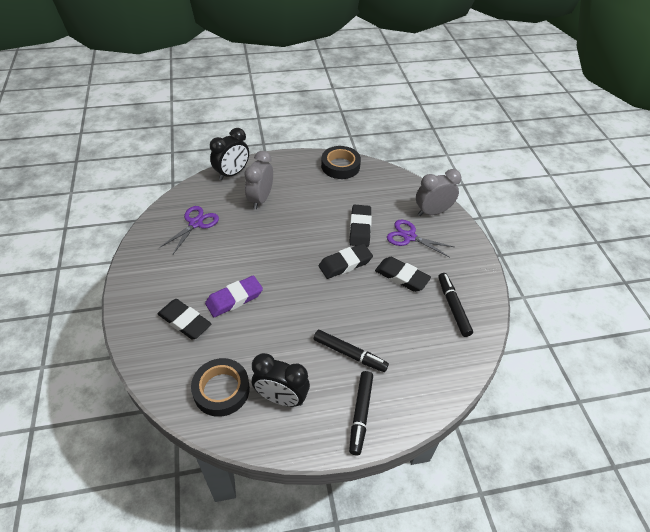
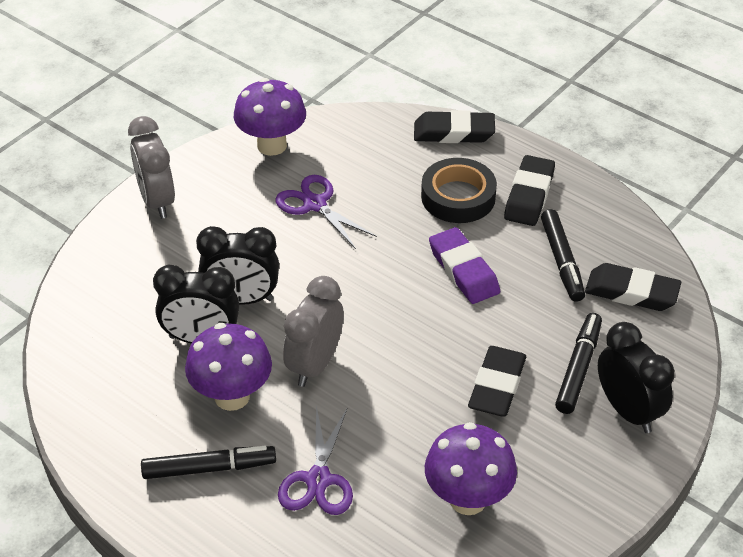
black clock: 2 -> 3
black tape: 2 -> 1
purple mushroom: 0 -> 3

